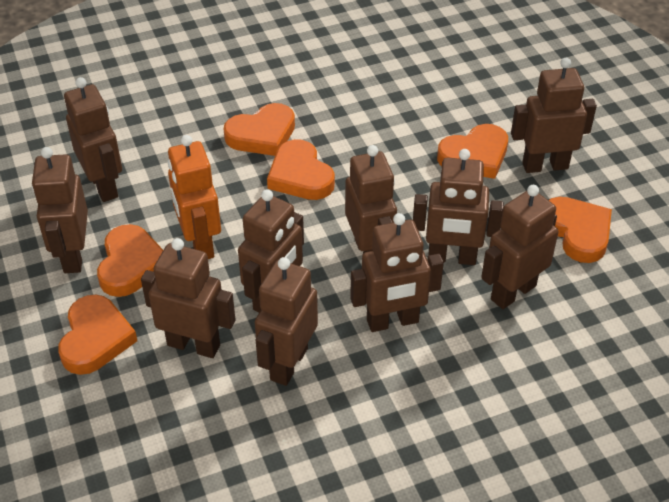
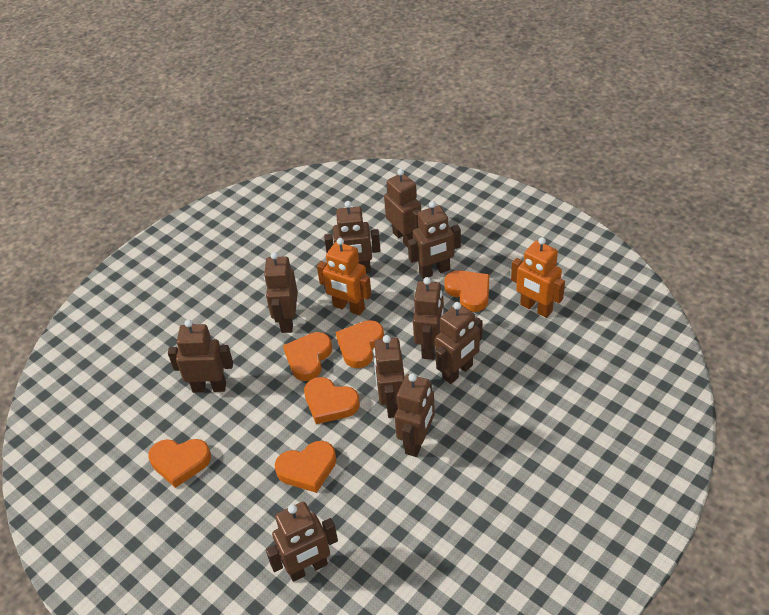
orange robot: 1 -> 2

